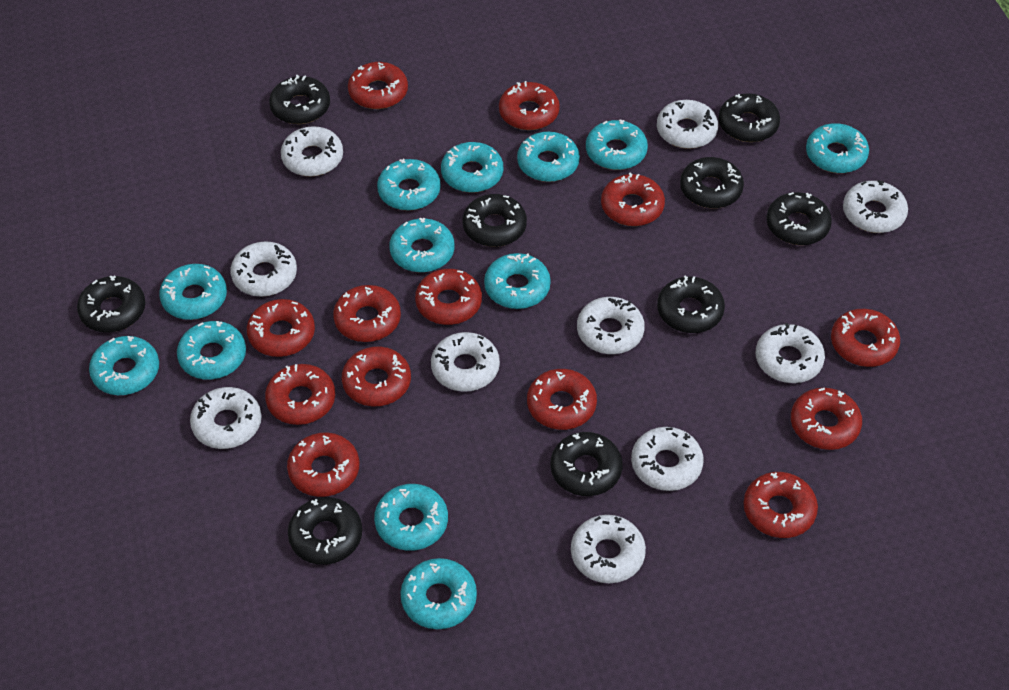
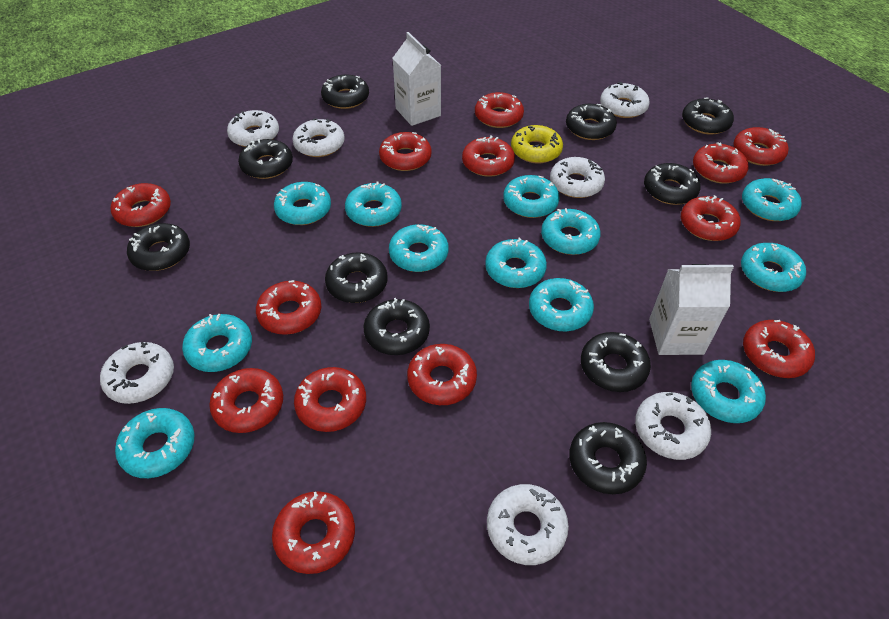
black donut: 9 -> 10
white carton: 0 -> 2
white donut: 10 -> 7
yellow donut: 0 -> 1

